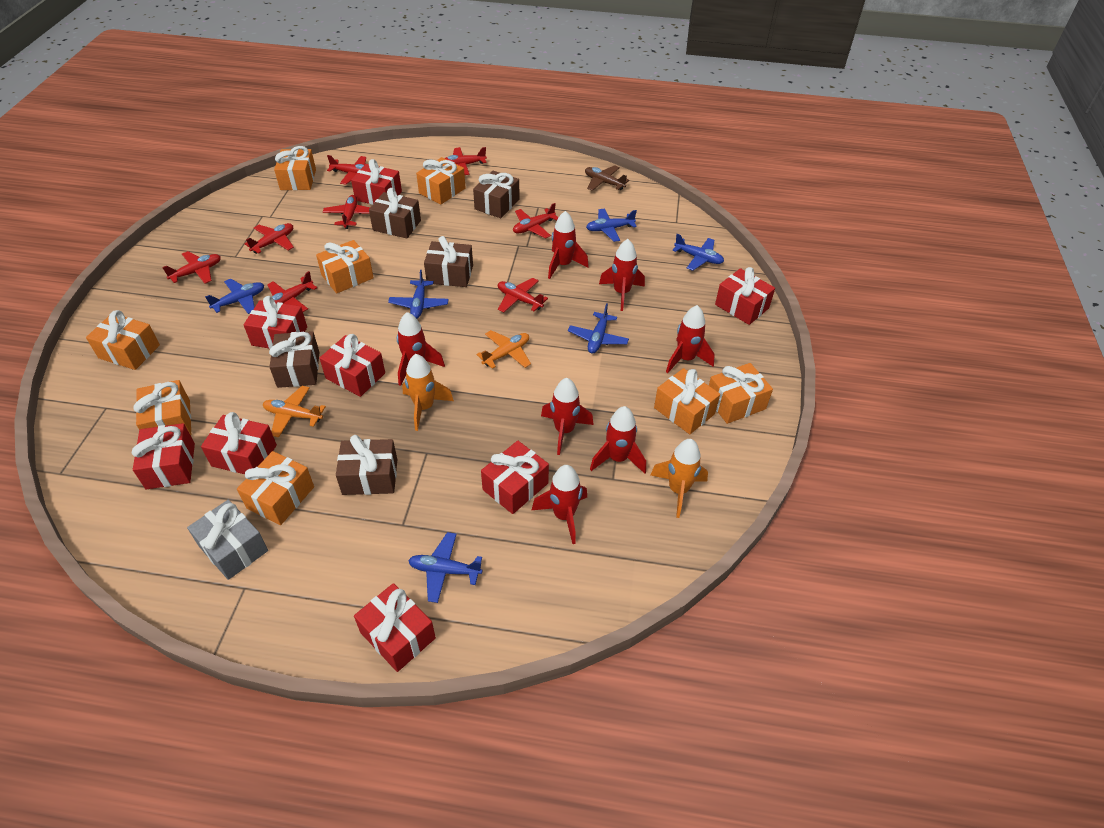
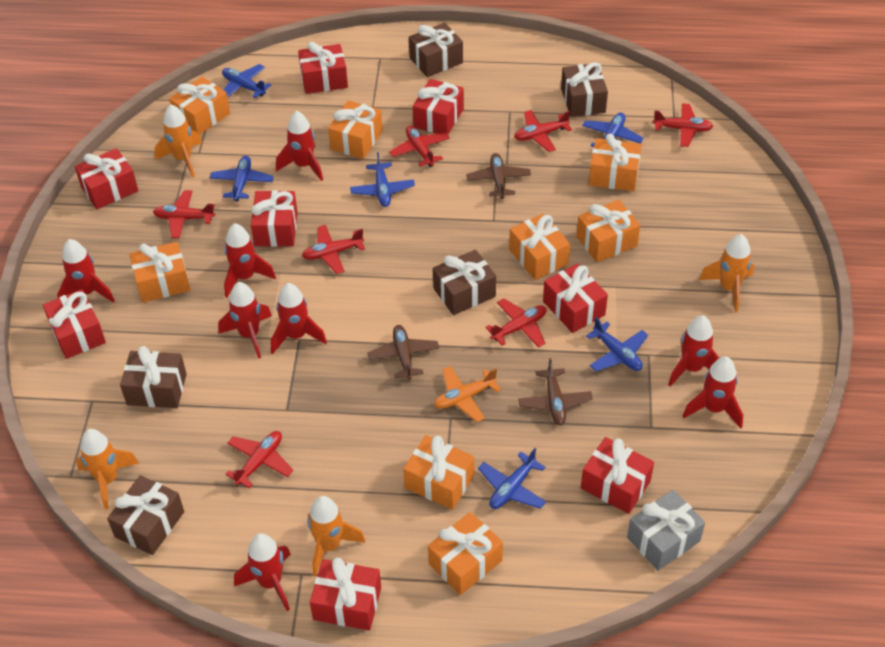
brown plane: 1 -> 3
orange plane: 2 -> 1
orange rocket: 2 -> 4
red plane: 8 -> 7
red rocket: 7 -> 8

